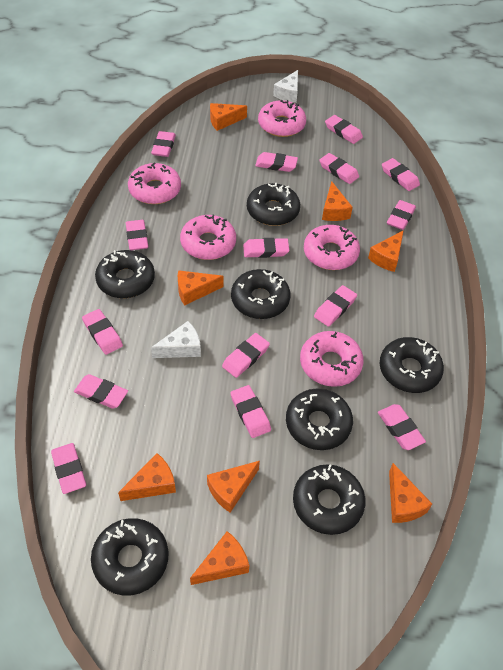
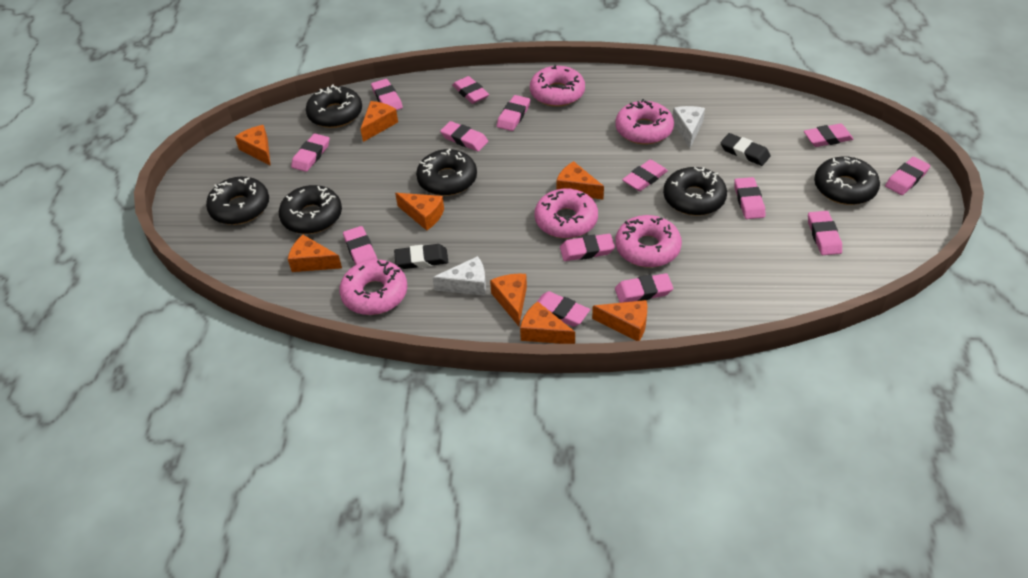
black donut: 7 -> 6
black eraser: 0 -> 2
pink eraser: 15 -> 14

